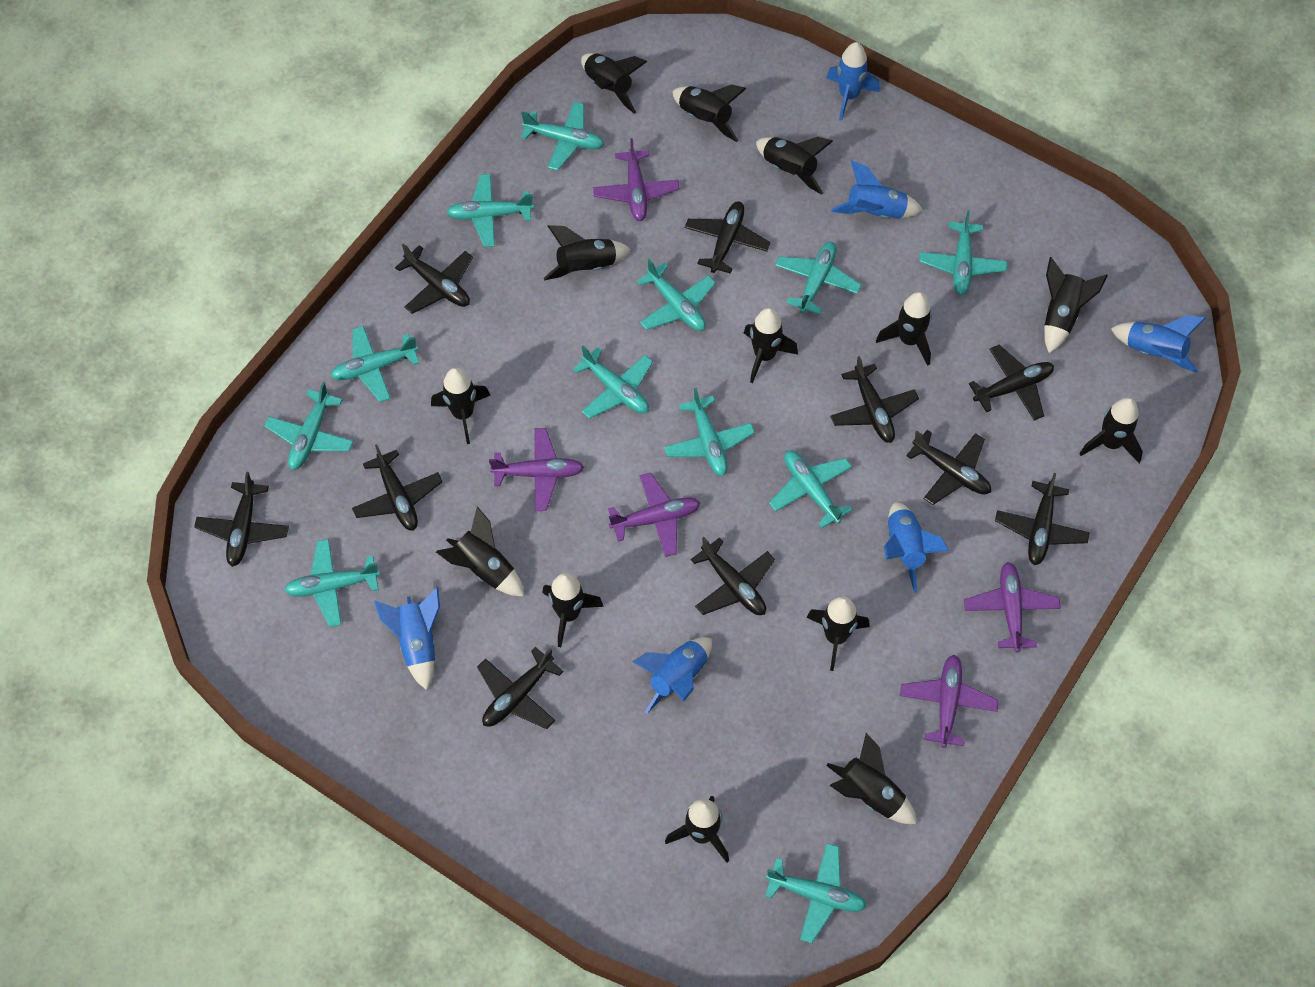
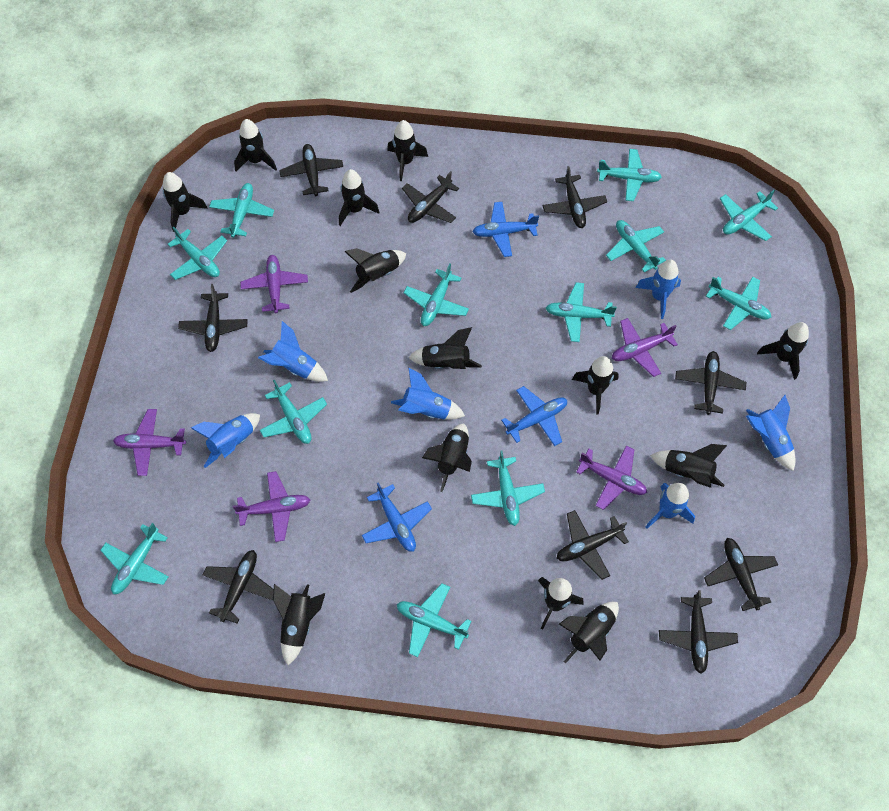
black plane: 10 -> 9
black rocket: 14 -> 13
blue plane: 0 -> 3

